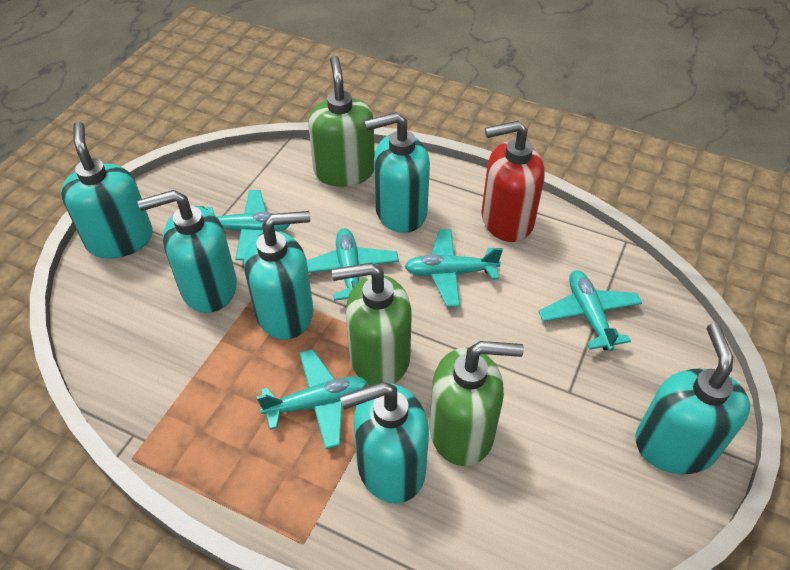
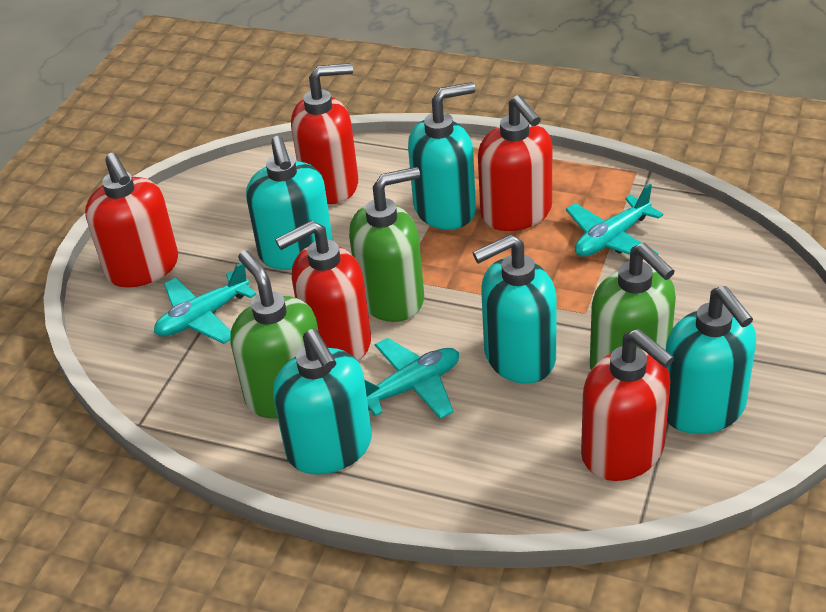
red soap dispenser: 1 -> 5
turquoise plane: 5 -> 3
turquoise soap dispenser: 6 -> 5

